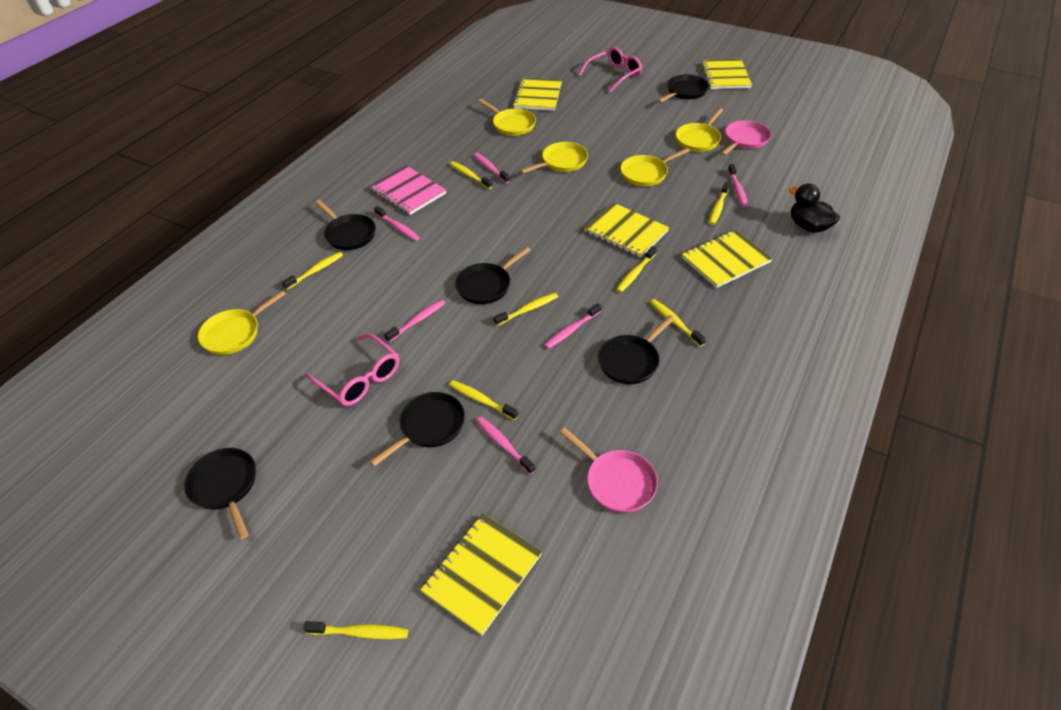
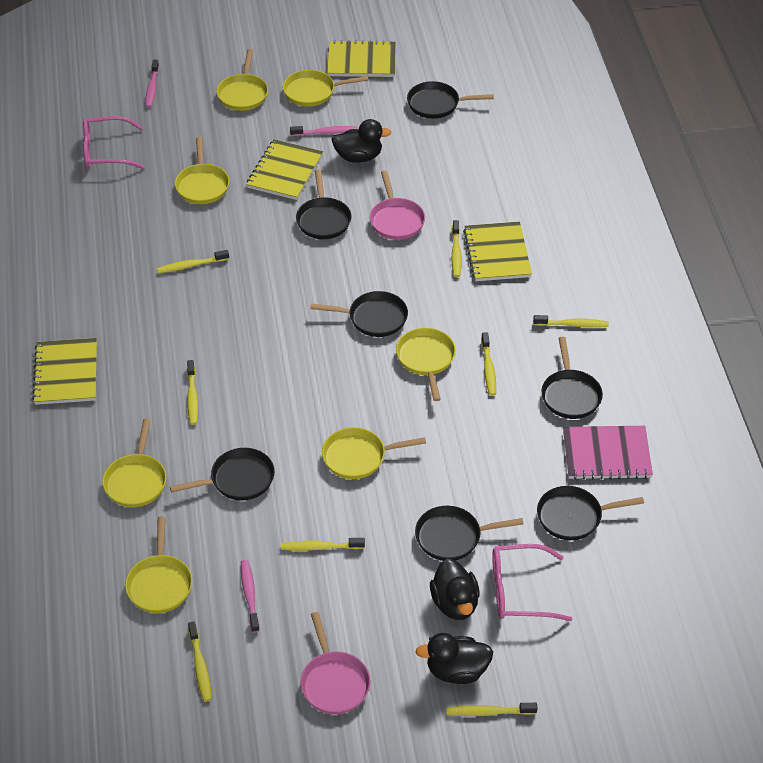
black duck: 1 -> 3
black pan: 6 -> 7
pink toothbrush: 6 -> 3
yellow notebook: 5 -> 4
yellow pan: 5 -> 7

